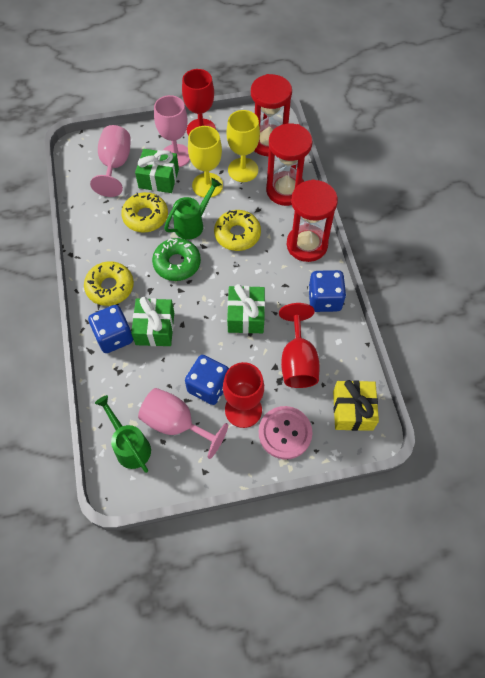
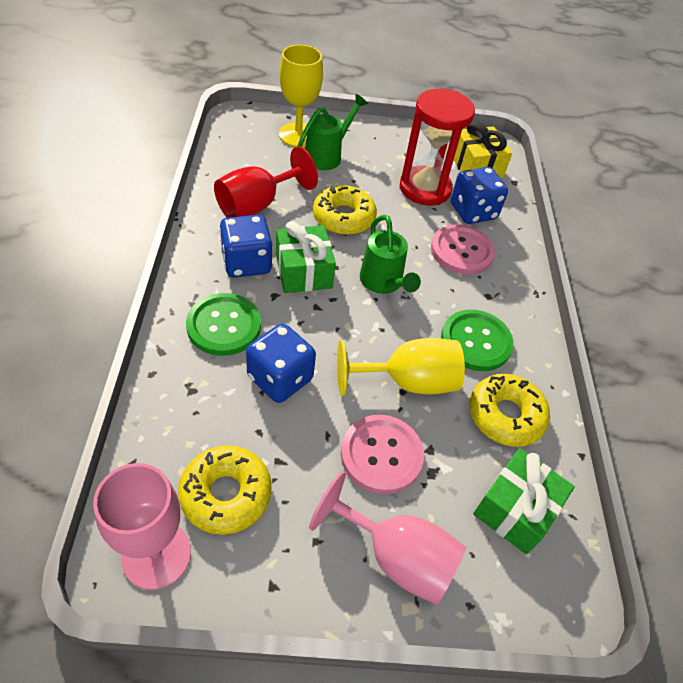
green button: 0 -> 2
green donut: 1 -> 0
green gift: 3 -> 2
pink button: 1 -> 2
pink goblet: 3 -> 2
red goblet: 3 -> 1
red hourglass: 3 -> 1

